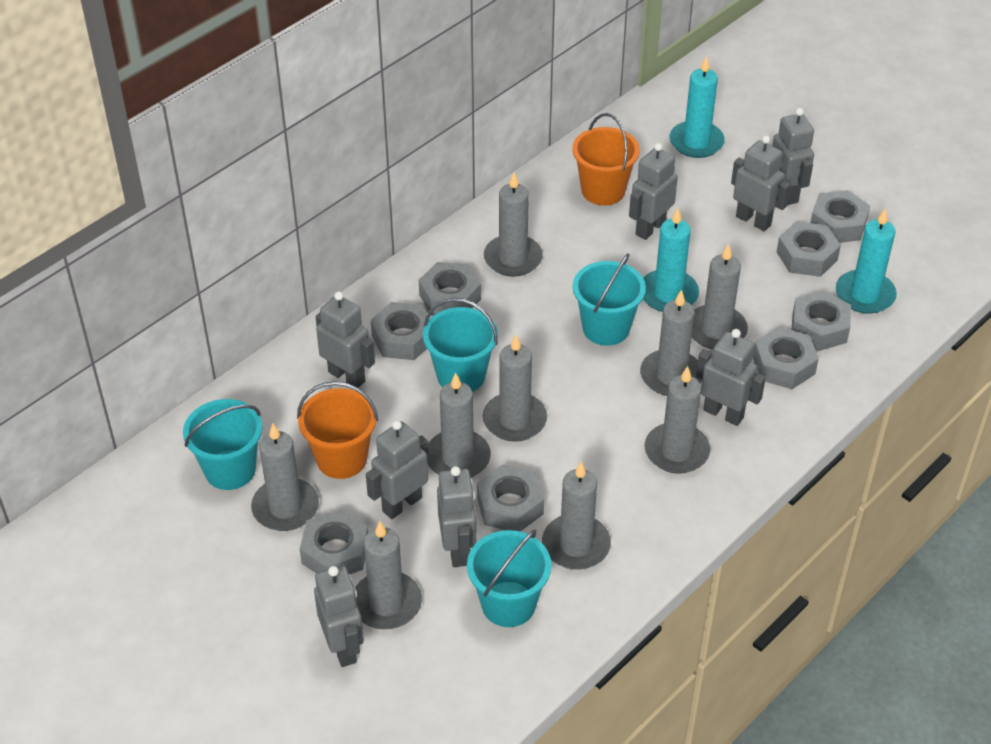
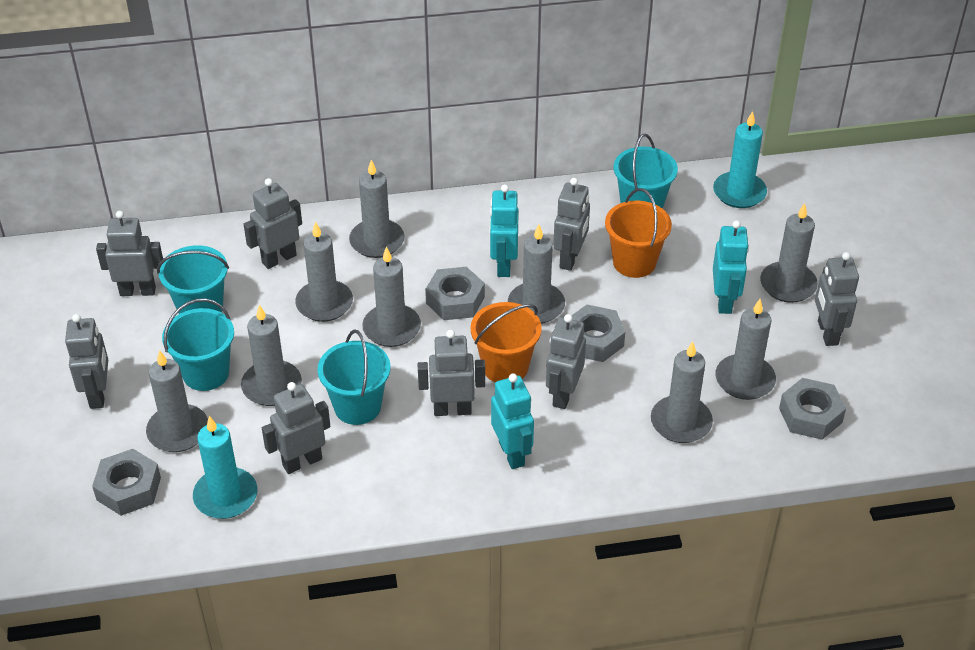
grey nut: 8 -> 4
turquoise candle: 3 -> 2
turquoise robot: 0 -> 3

